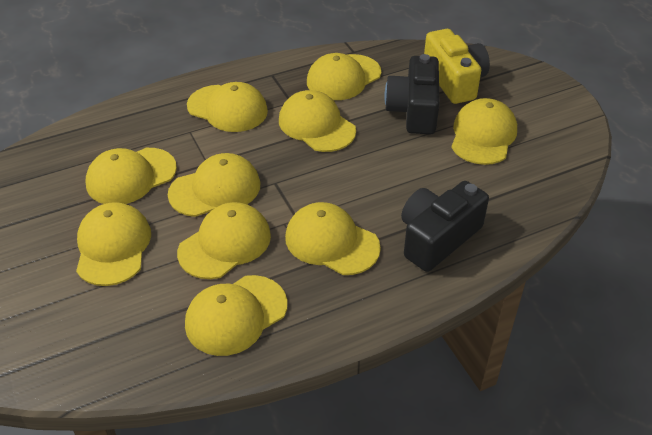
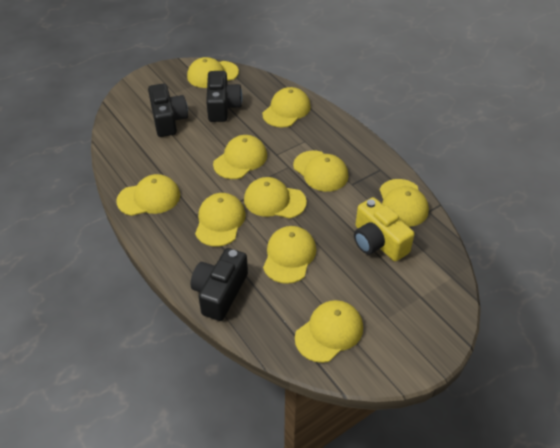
black camera: 2 -> 3

